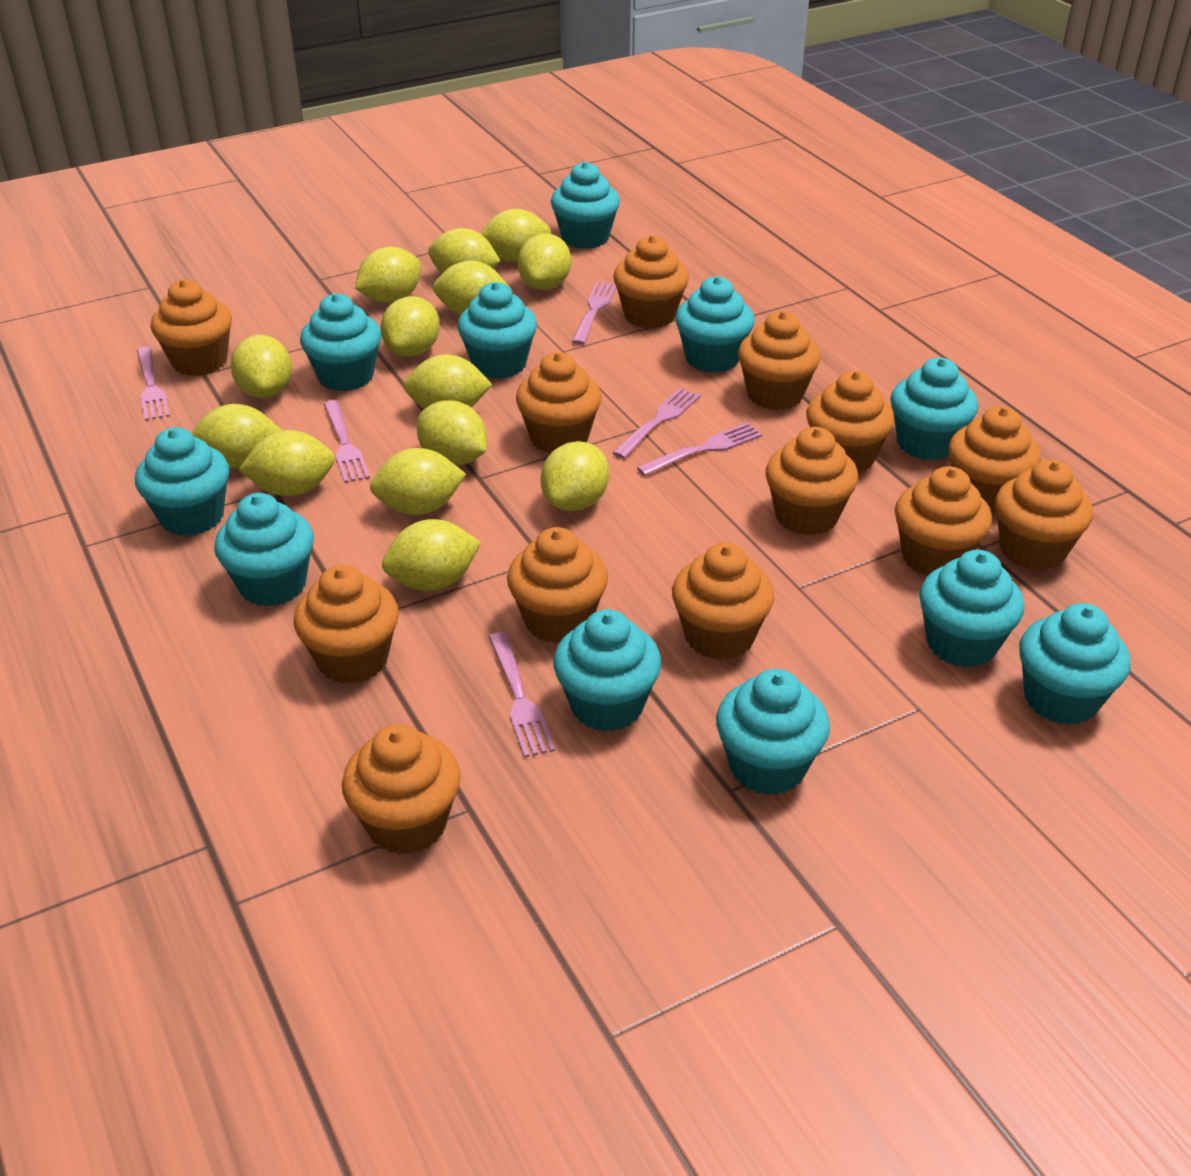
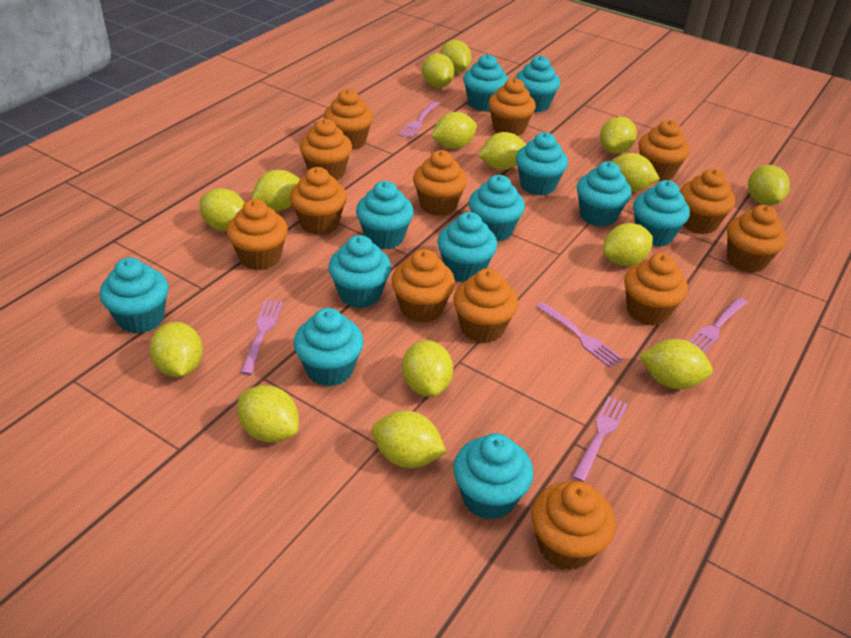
pink fork: 6 -> 5
turquoise cupcake: 11 -> 12
yellow lemon: 14 -> 15

